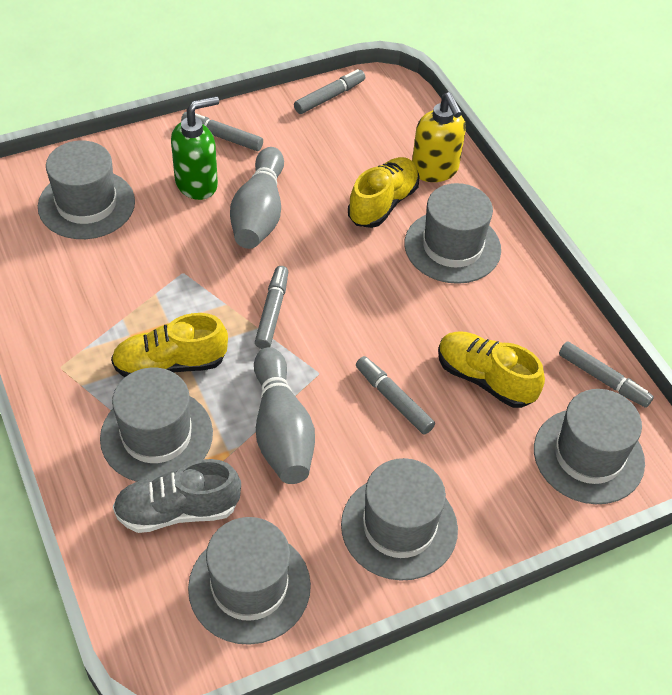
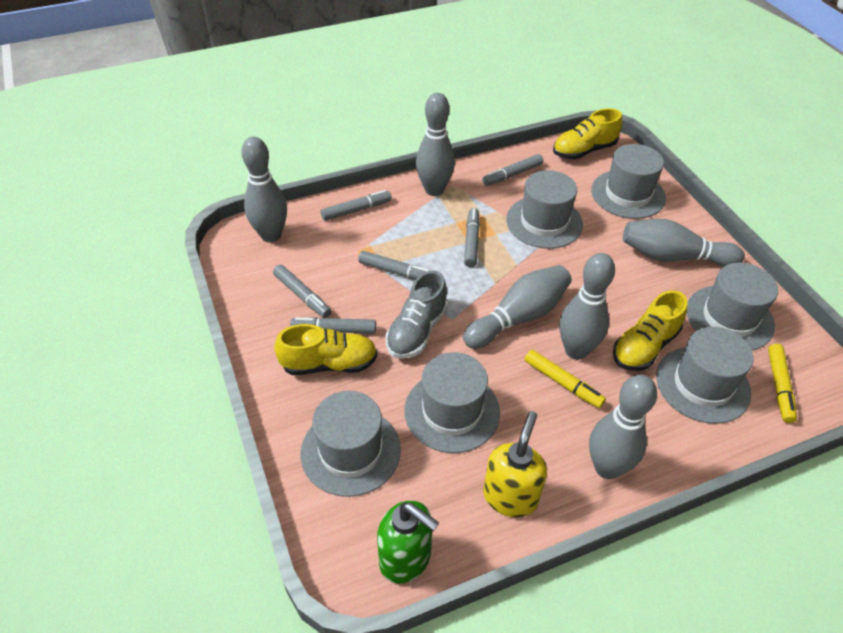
grey bowling pin: 2 -> 6
grey marker: 5 -> 6
yellow marker: 0 -> 2

